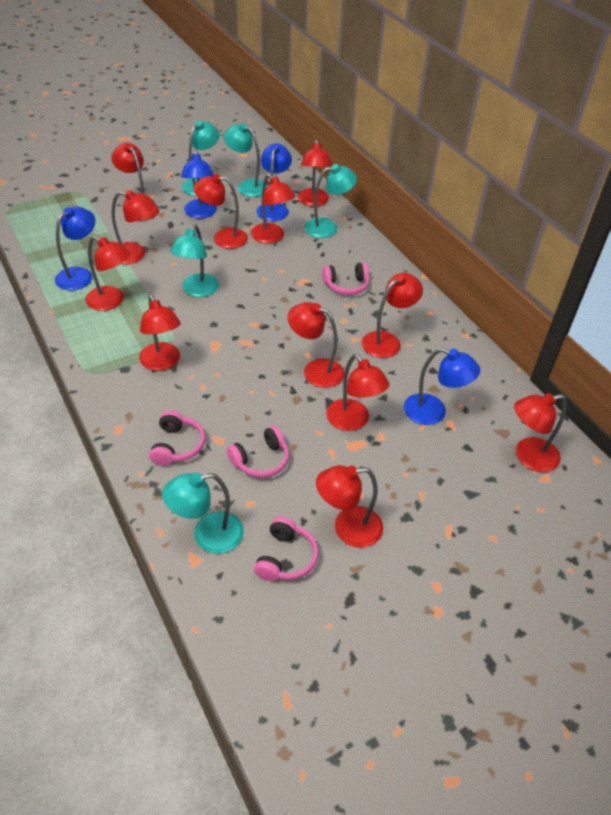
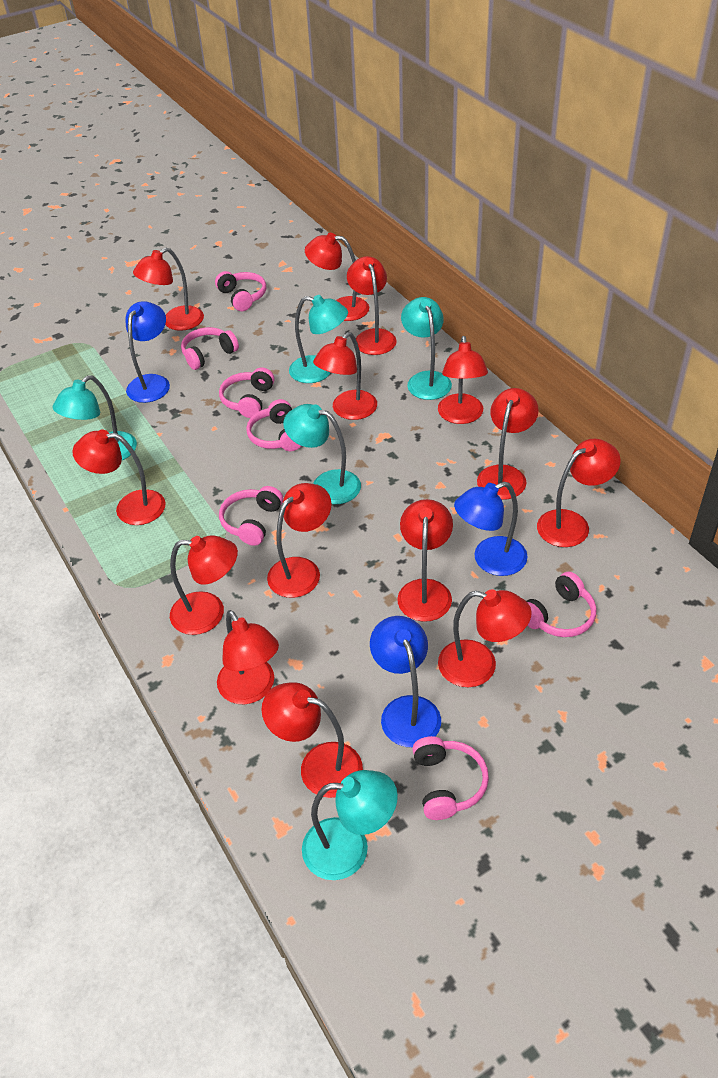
blue lamp: 4 -> 3
pink headphones: 4 -> 7
red lamp: 12 -> 14

